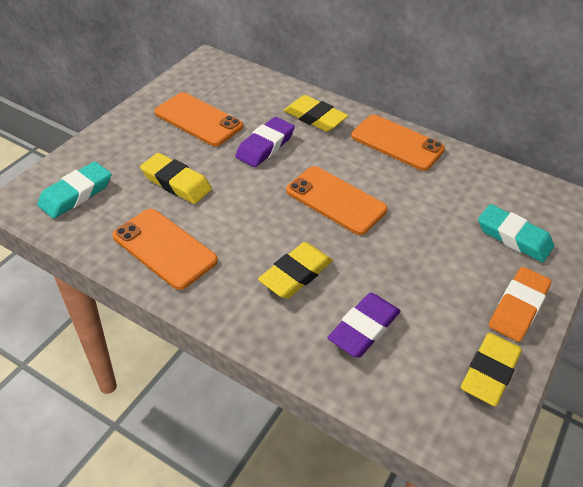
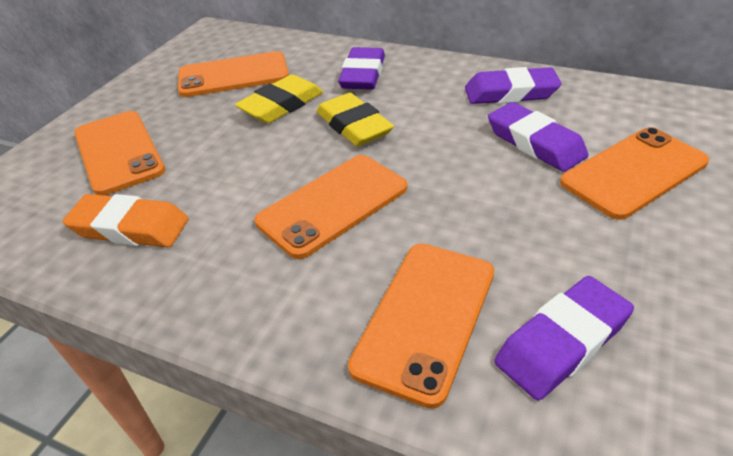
orange phone: 4 -> 5
purple eraser: 2 -> 4
turquoise eraser: 2 -> 0
yellow eraser: 4 -> 2

